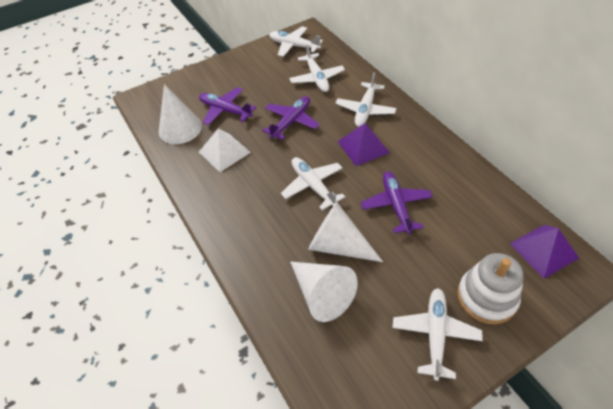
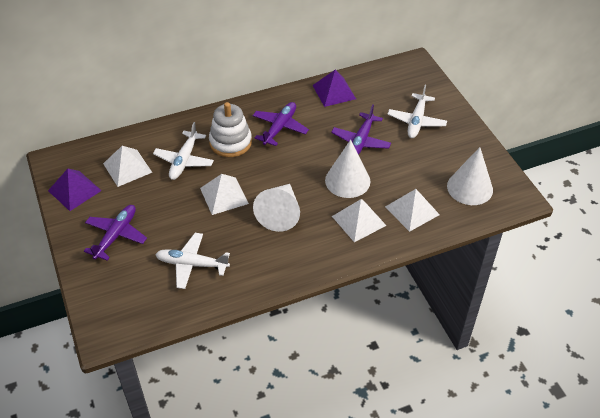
white plane: 5 -> 3
white pyramid: 1 -> 4

